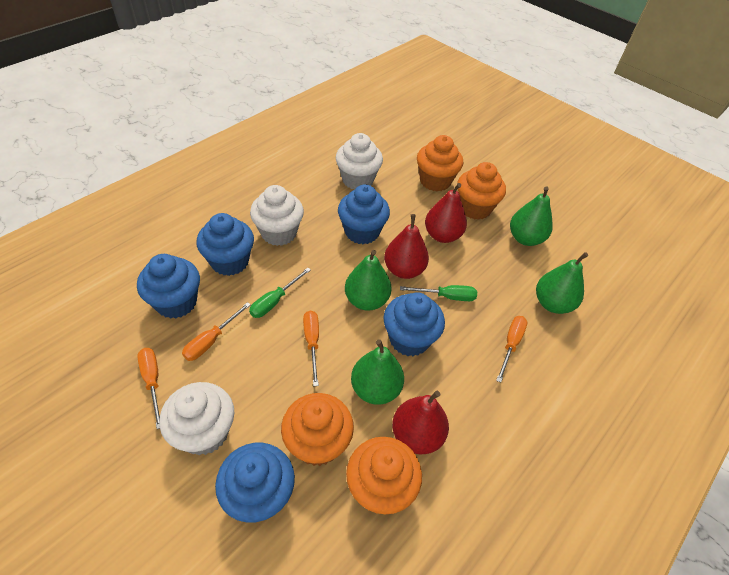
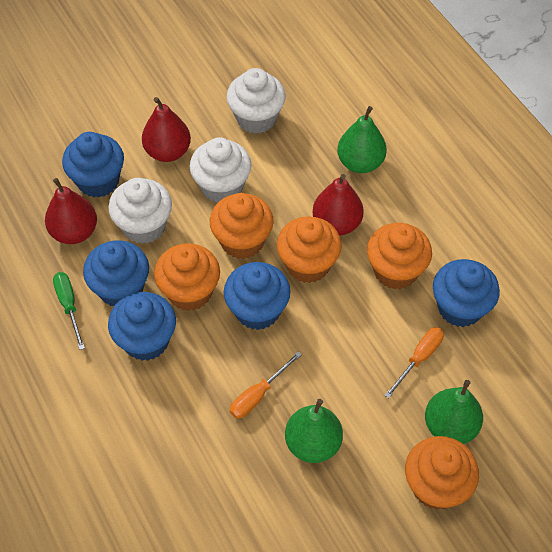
green pear: 4 -> 3
green screwdriver: 2 -> 1
orange cupcake: 4 -> 5
orange screwdriver: 4 -> 2

